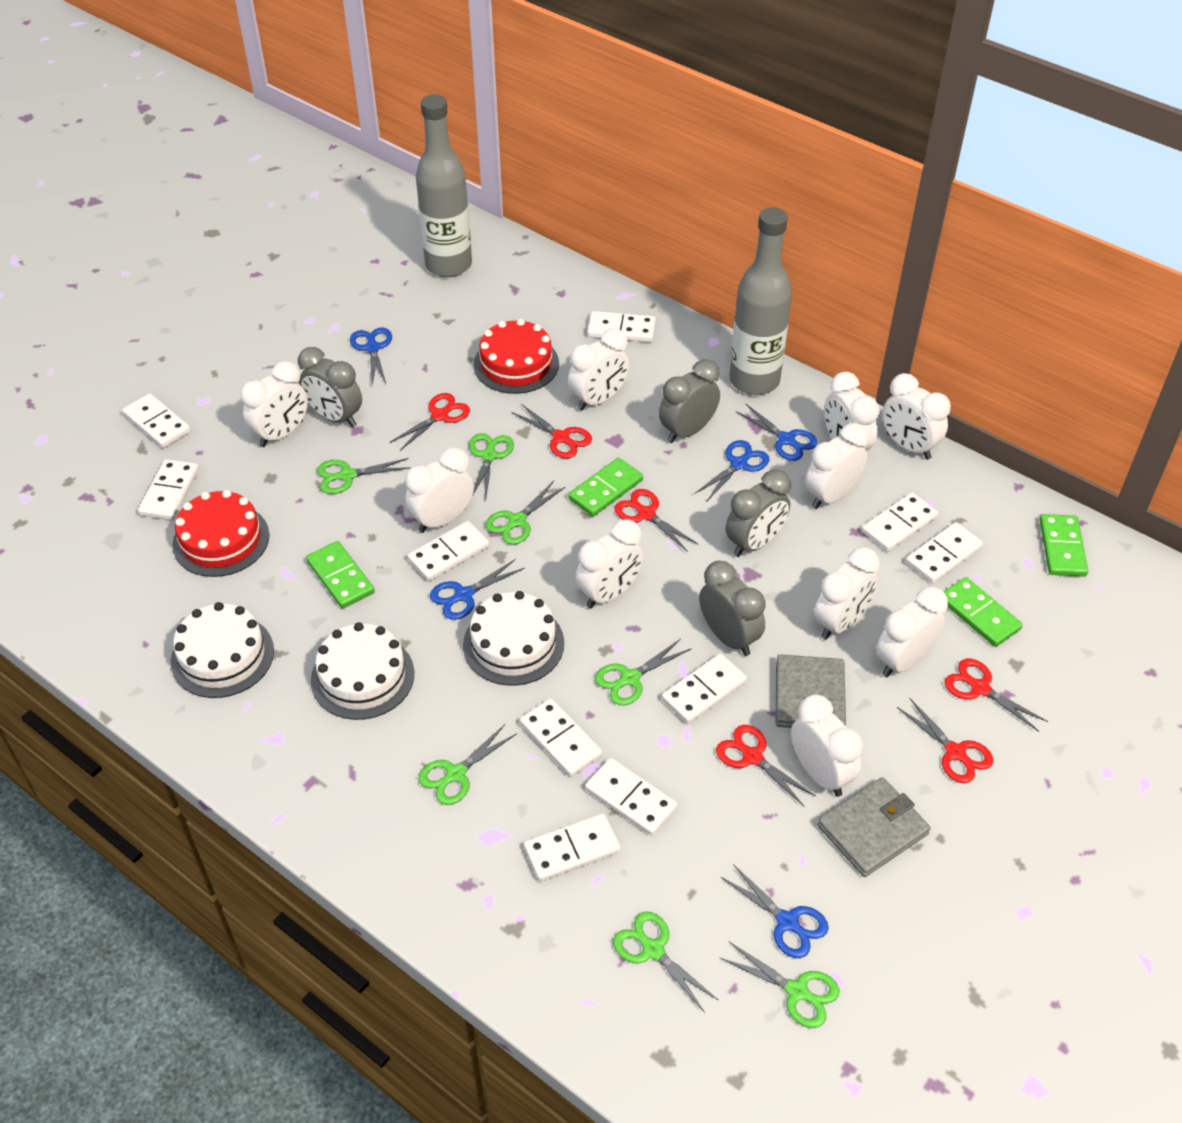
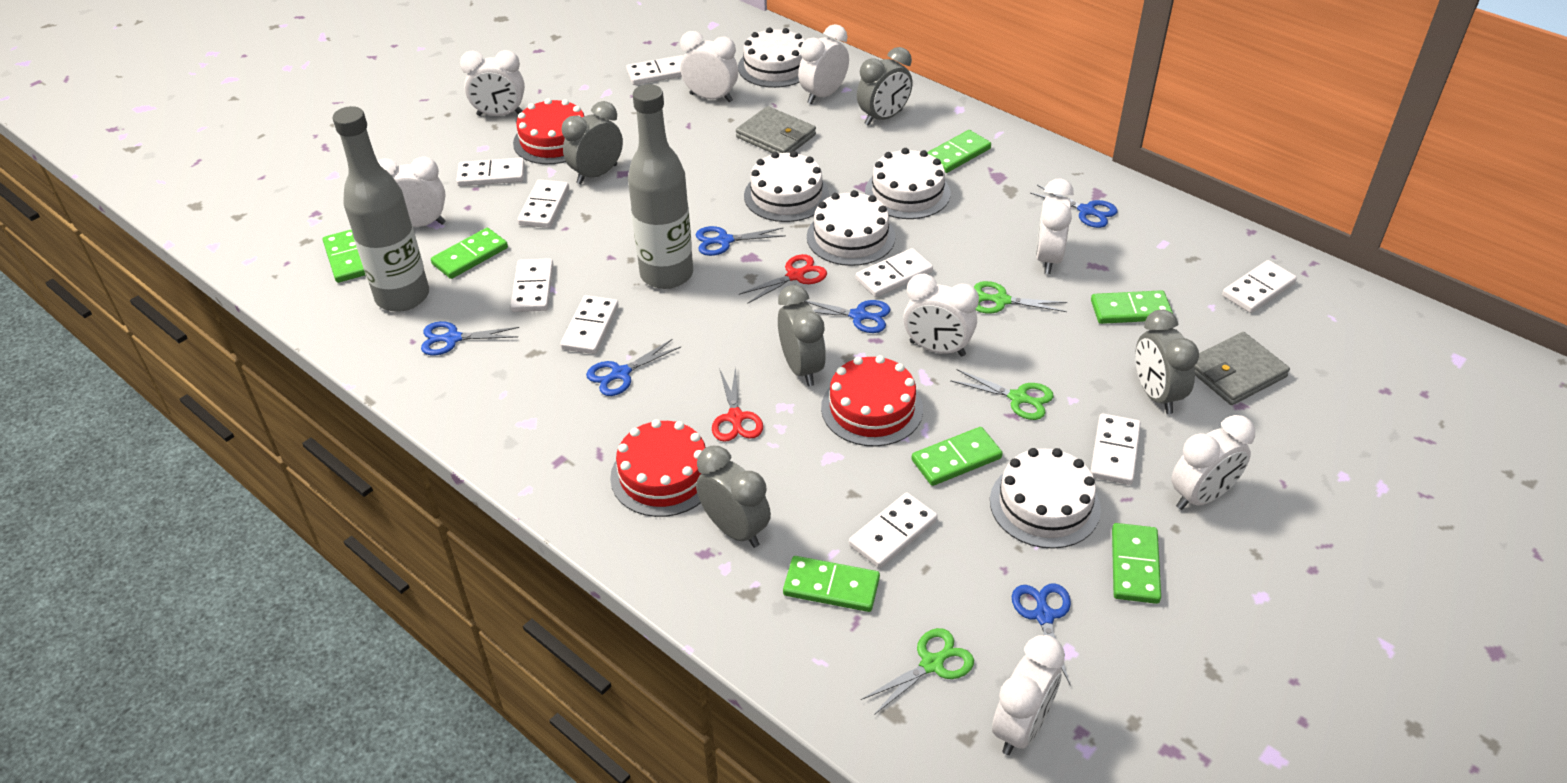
blue scissors: 5 -> 6
green domino: 4 -> 7
green scissors: 7 -> 3
grey clock: 4 -> 5
red cake: 2 -> 3
red scissors: 6 -> 2
white cake: 3 -> 5
white clock: 10 -> 8
white domino: 10 -> 9

